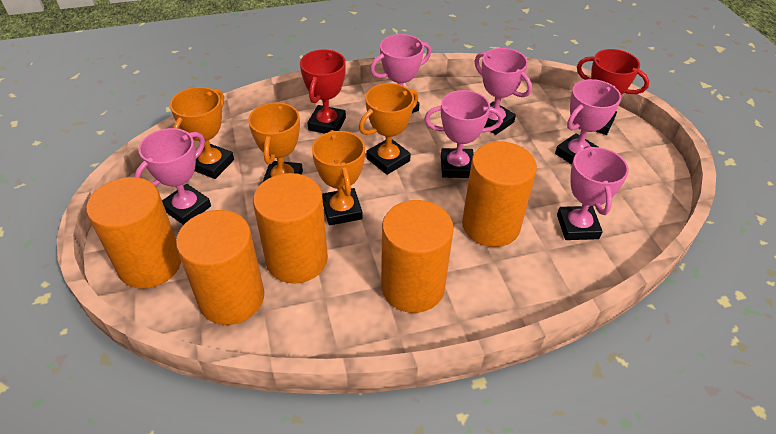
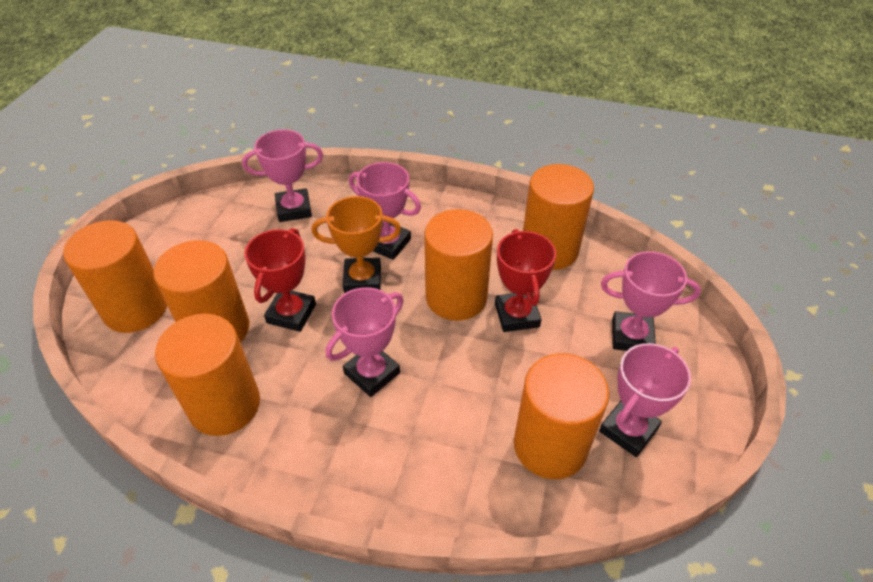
orange cylinder: 5 -> 6
orange trophy: 4 -> 1
pink trophy: 6 -> 5

